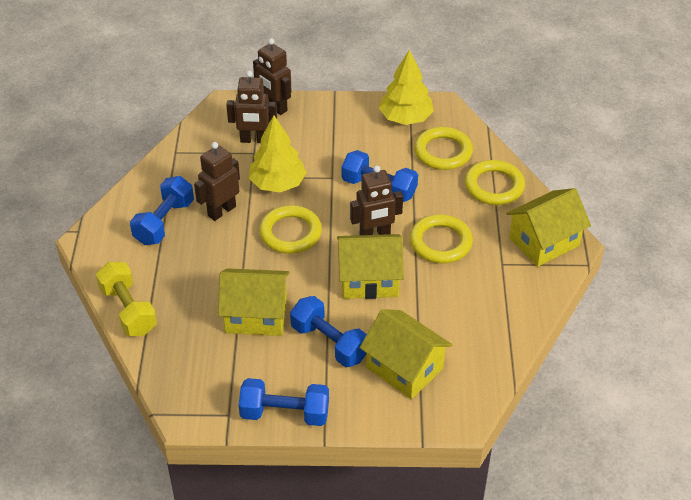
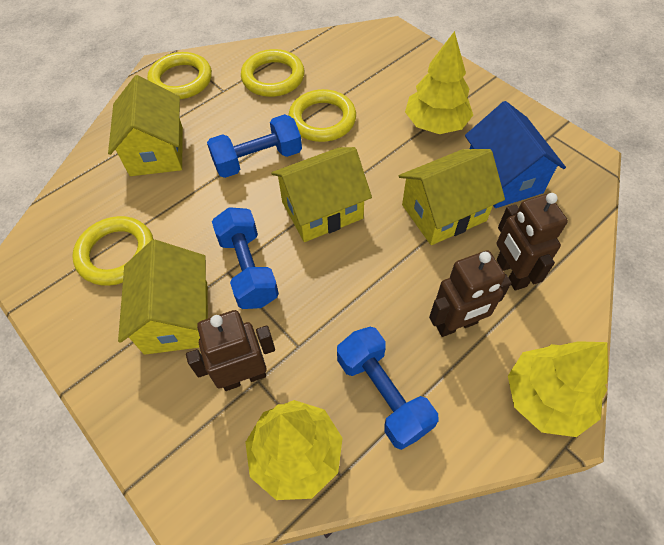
blue dumbbell: 4 -> 3
blue house: 0 -> 1
brown robot: 4 -> 3
yellow dumbbell: 1 -> 0
yellow tree: 2 -> 3

